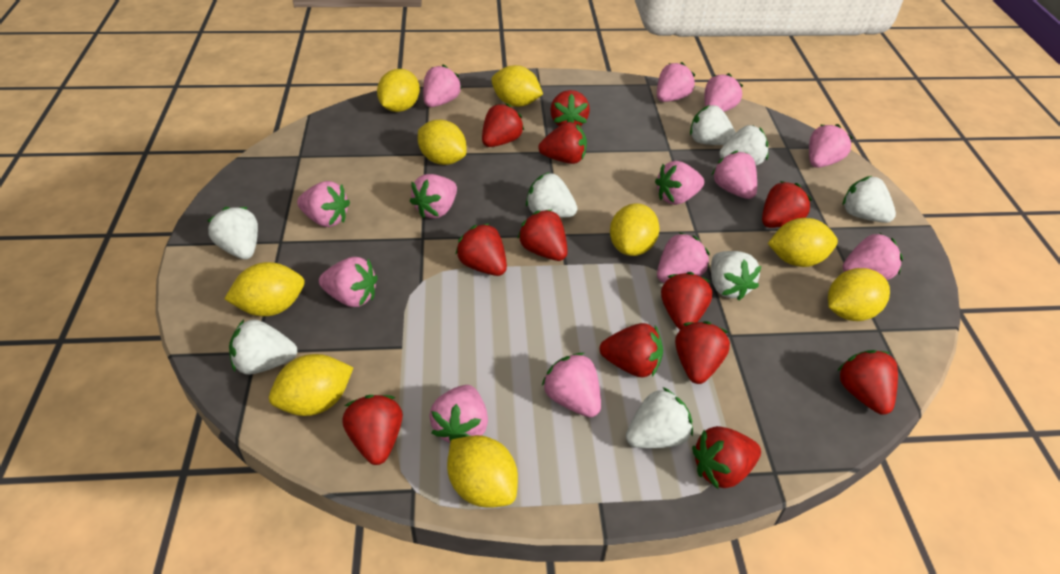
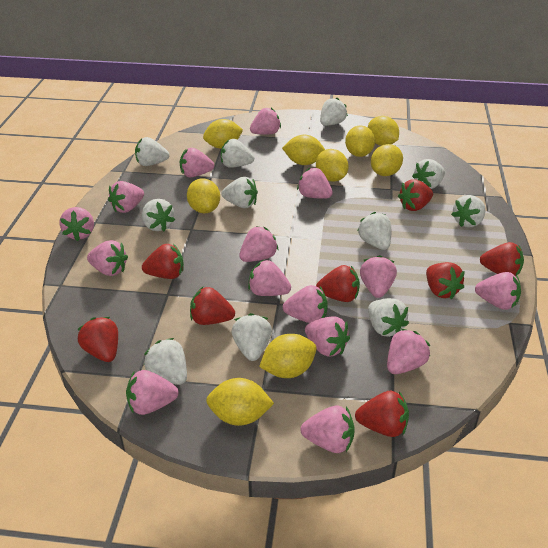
pink strawberry: 13 -> 15
red strawberry: 12 -> 8
white strawberry: 8 -> 11

